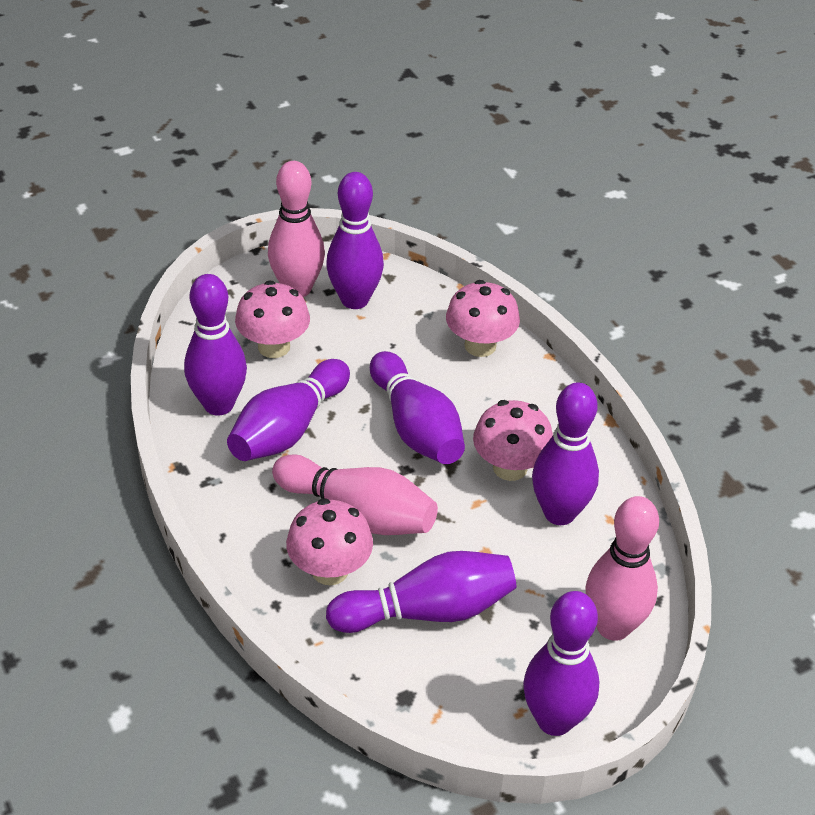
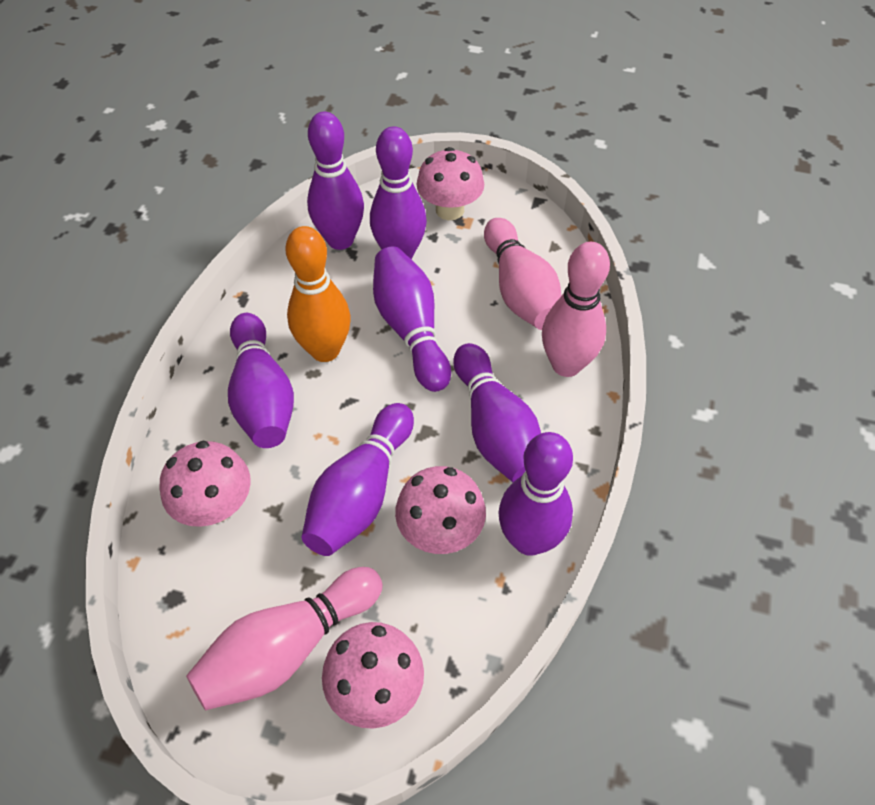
orange bowling pin: 0 -> 1

